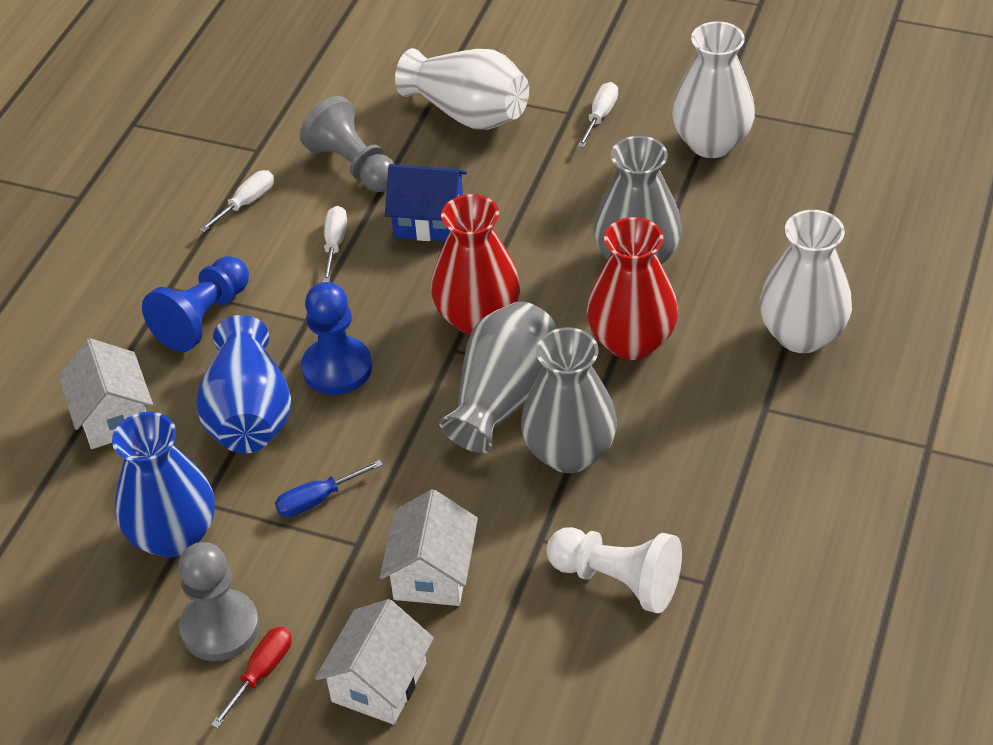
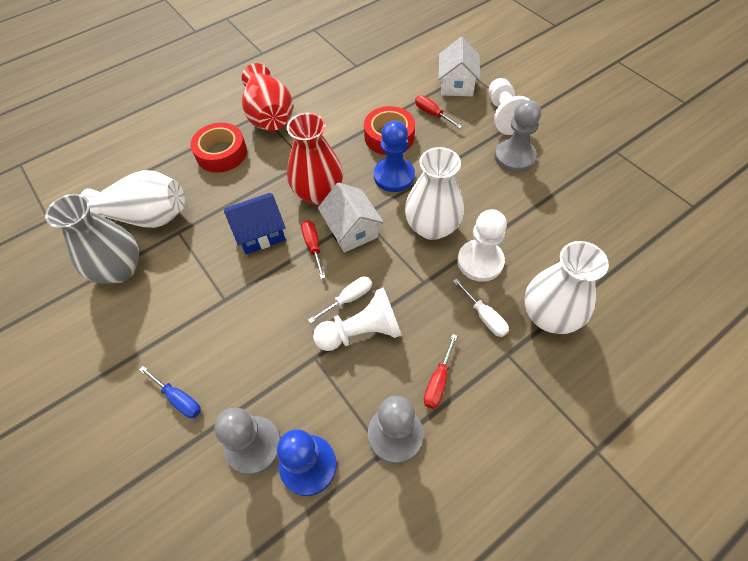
blue vase: 2 -> 0
grey pawn: 2 -> 3
grey vase: 3 -> 1
red screwdriver: 1 -> 3
red tape: 0 -> 2
white house: 3 -> 2
white pawn: 1 -> 3
white screwdriver: 3 -> 2

